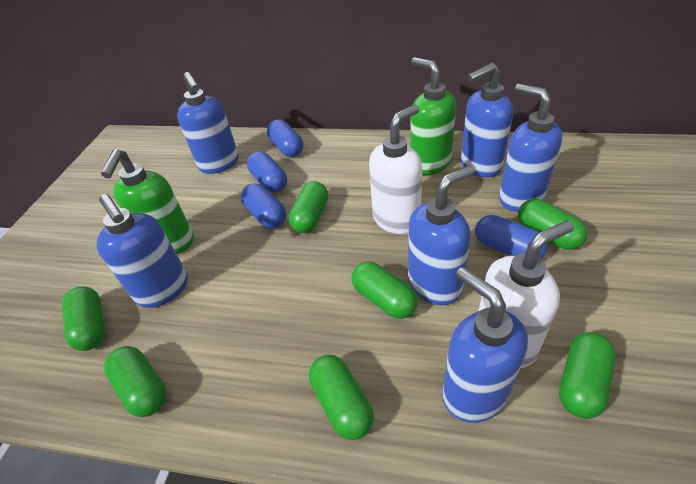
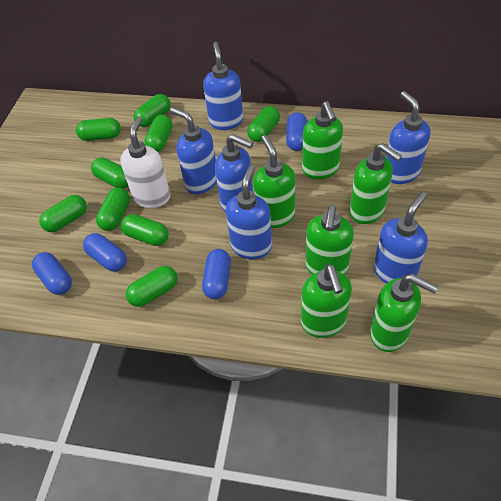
green capsule: 7 -> 9
green soap dispenser: 2 -> 6
white soap dispenser: 2 -> 1

